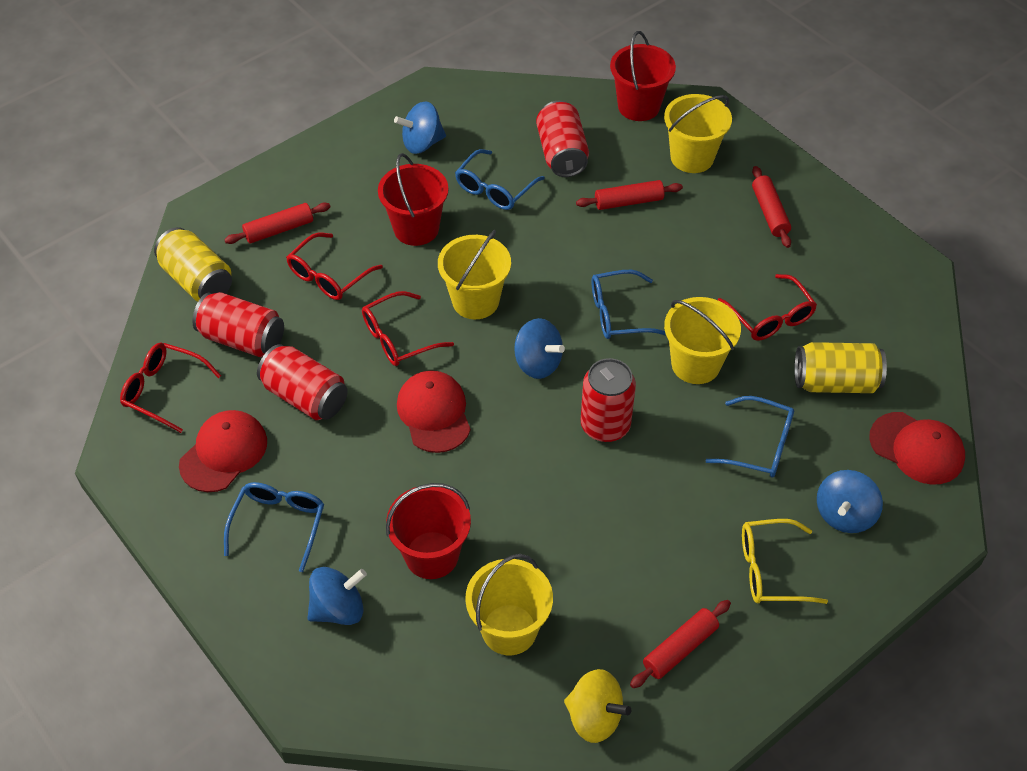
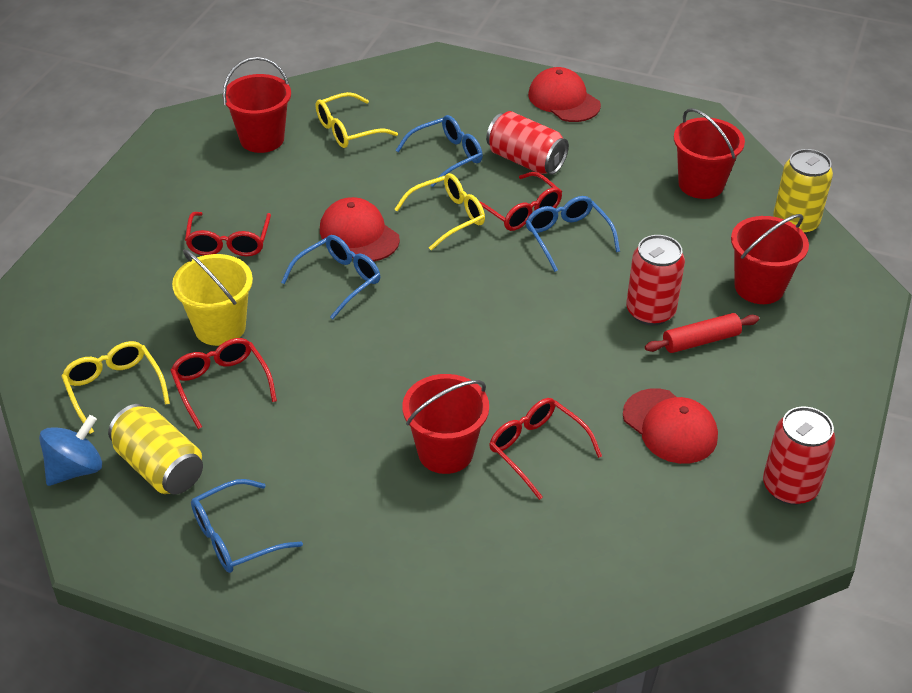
blue spinning top: 4 -> 1
red bucket: 3 -> 4
red can: 4 -> 3
red rolling pin: 4 -> 1
yellow bucket: 4 -> 1
yellow glasses: 1 -> 3
yellow spinning top: 1 -> 0

